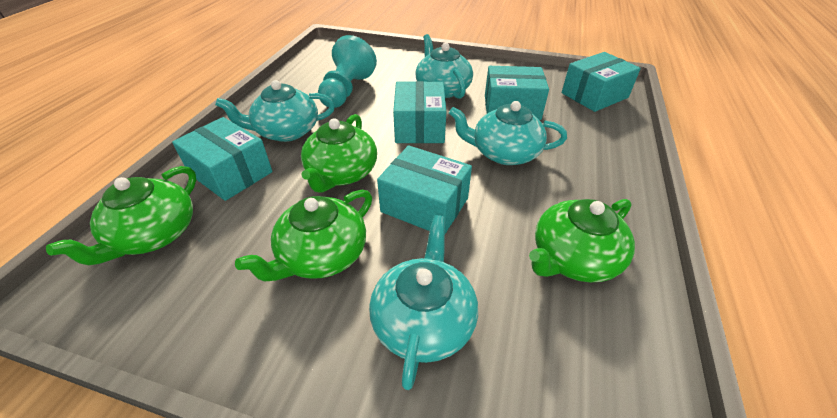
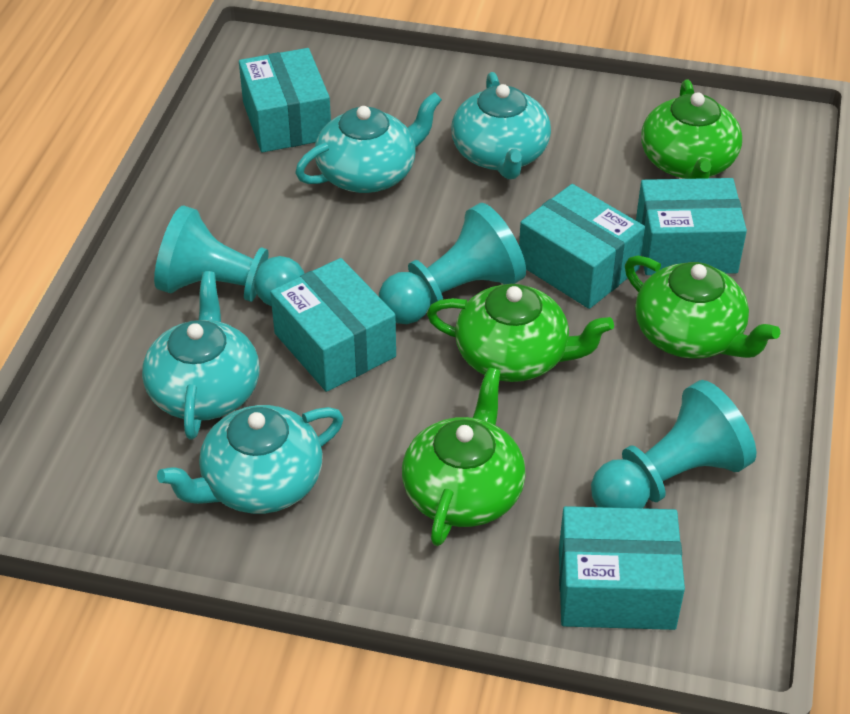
turquoise pawn: 1 -> 3

